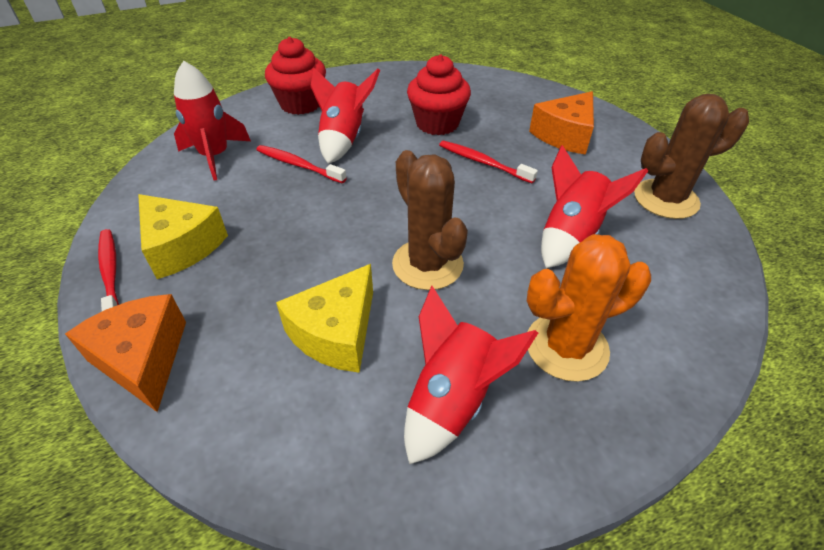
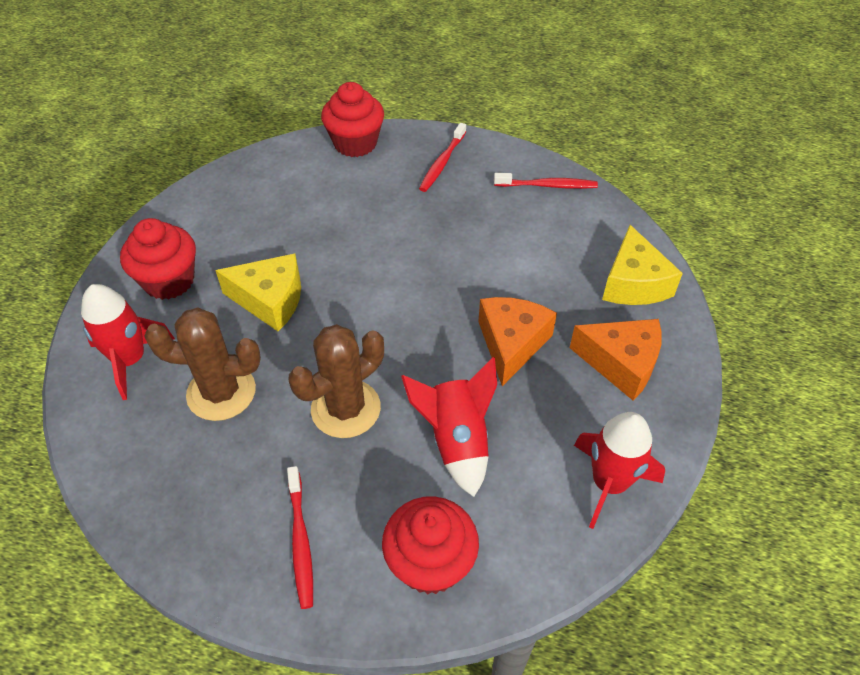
orange cactus: 1 -> 0
red cupcake: 2 -> 3
red rocket: 4 -> 3

